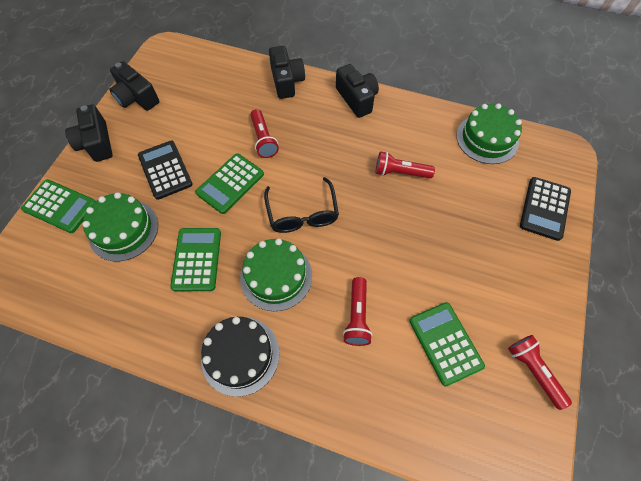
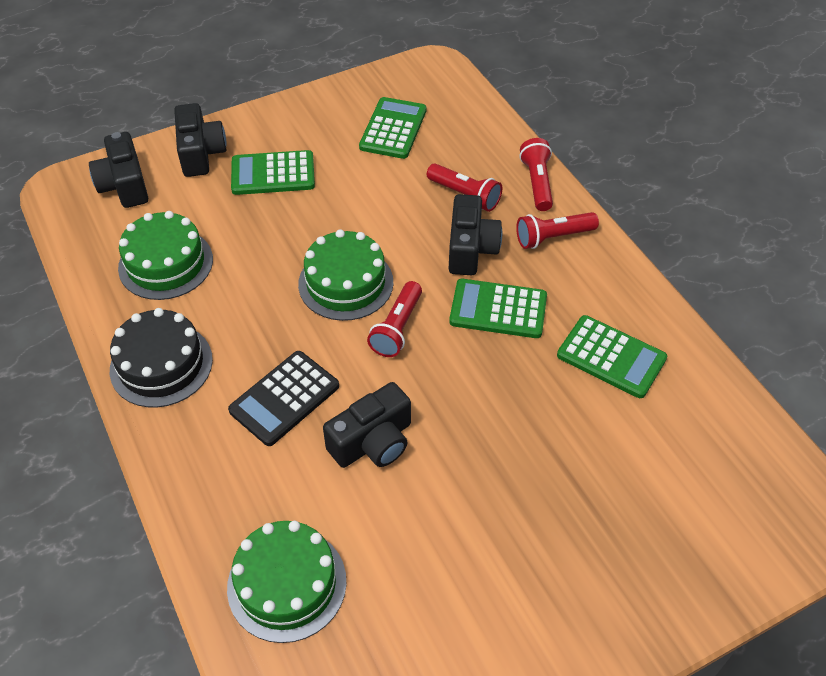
black calculator: 2 -> 1
black glasses: 1 -> 0

